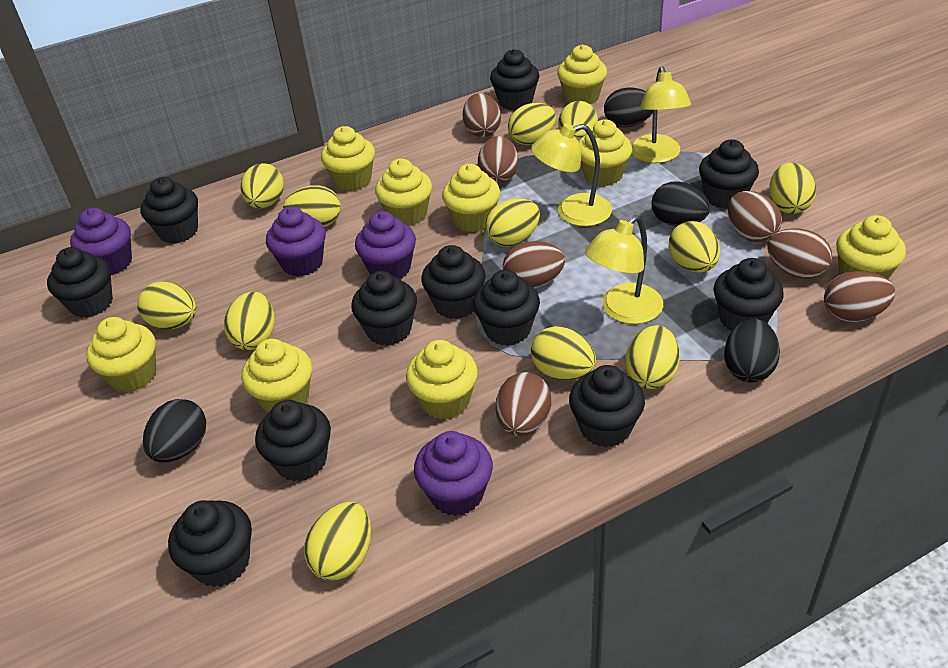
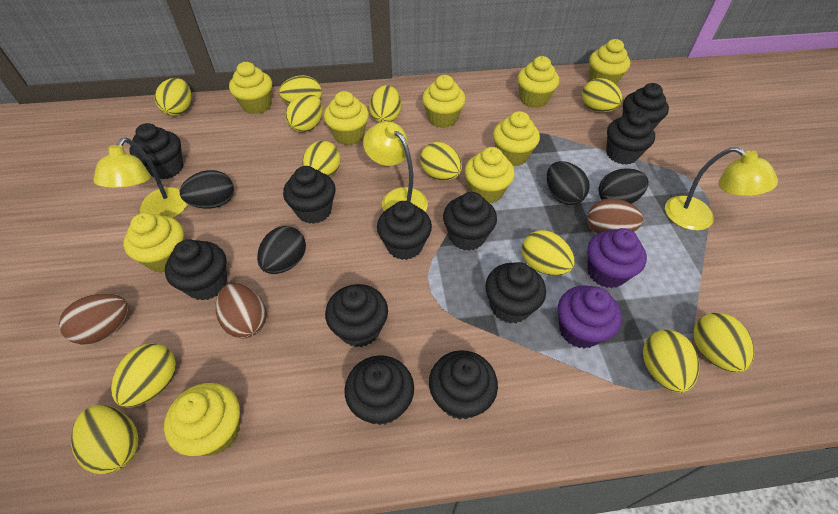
brown egg: 7 -> 3
purple cupcake: 4 -> 2

